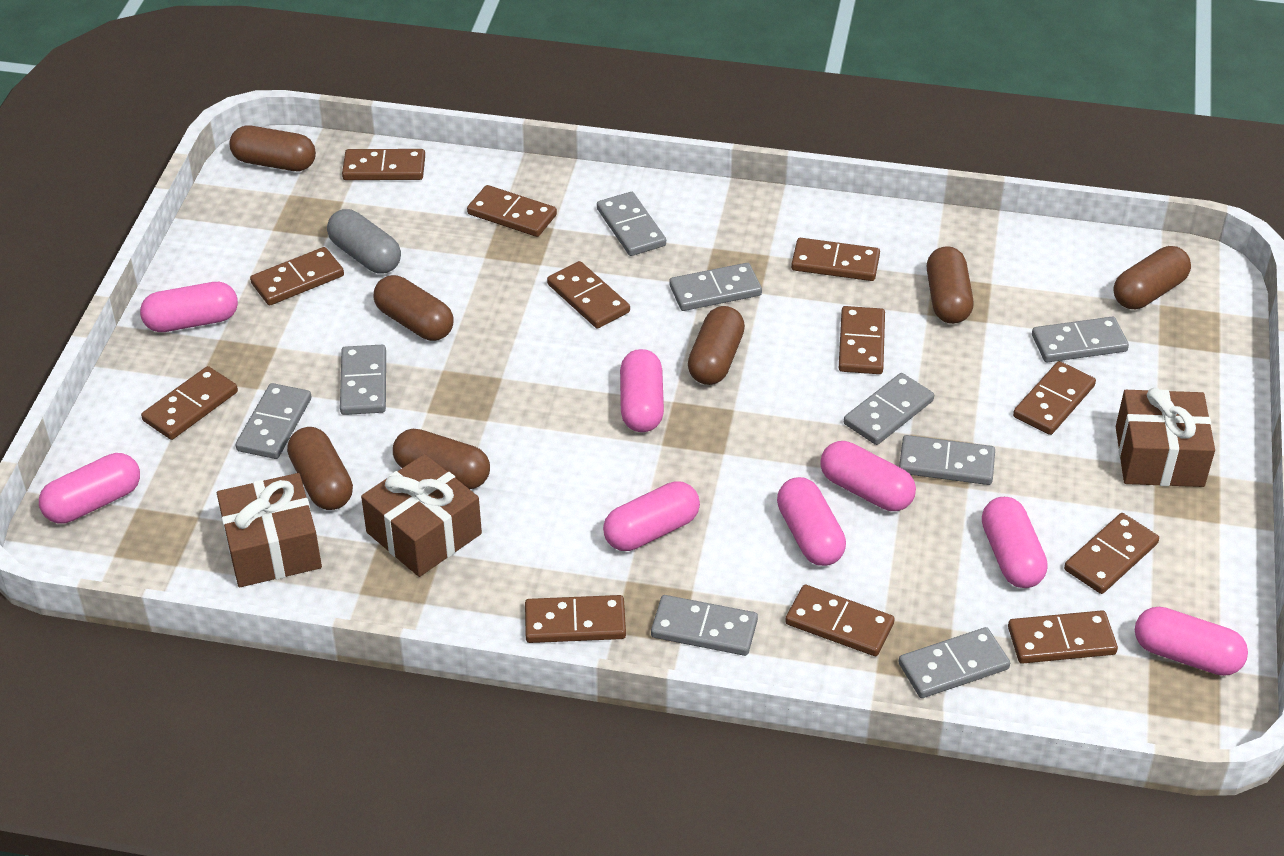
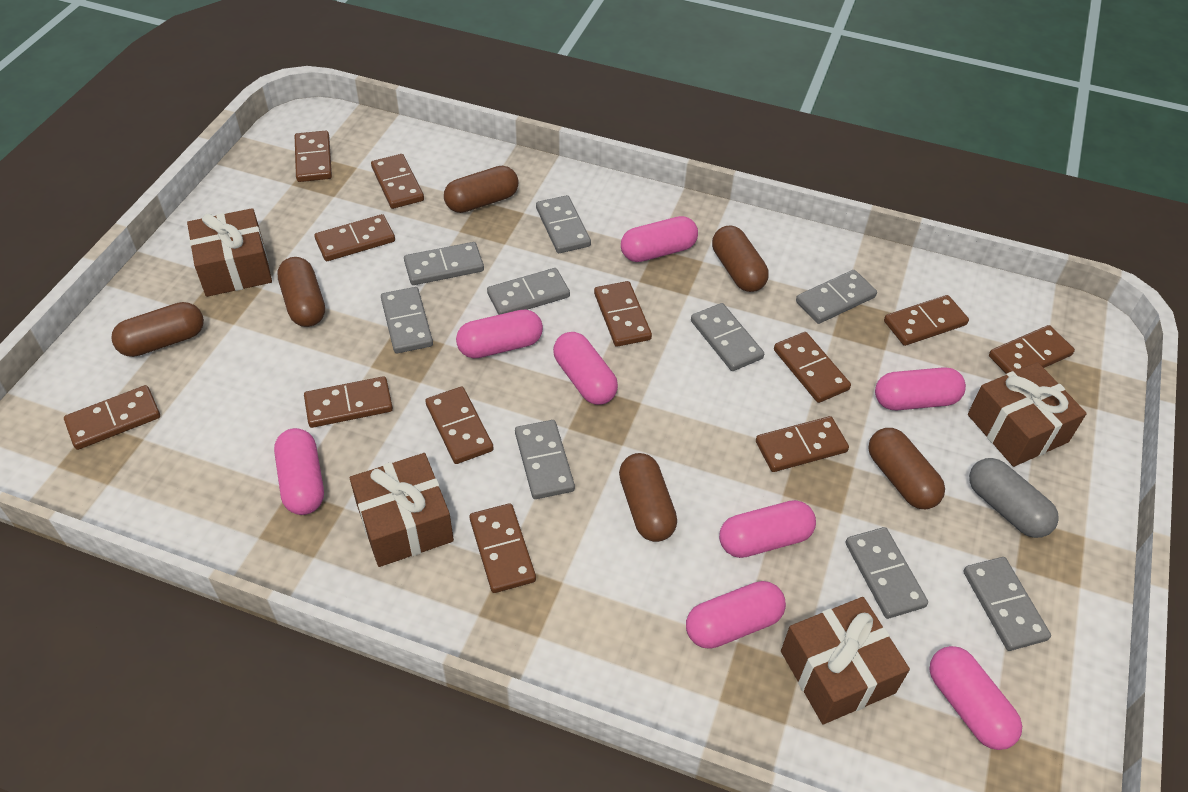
brown capsule: 7 -> 6
brown gift: 3 -> 4

